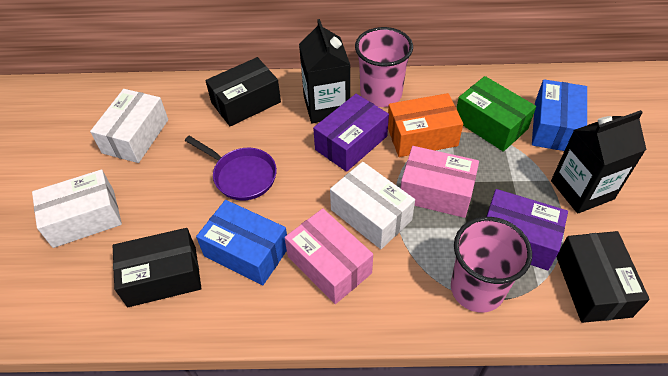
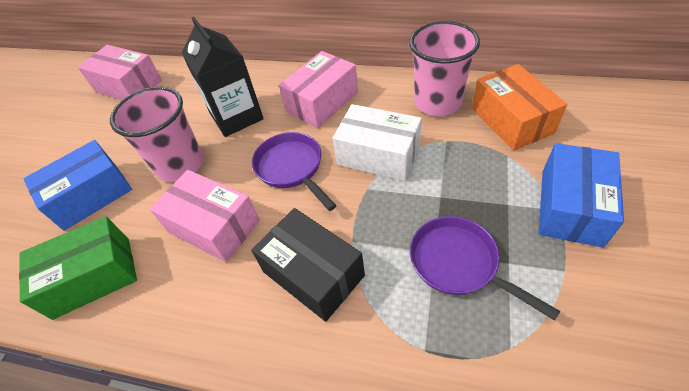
black box: 3 -> 1
black carton: 2 -> 1
pink box: 2 -> 3
purple box: 2 -> 0
purple pan: 1 -> 2
white box: 3 -> 1

